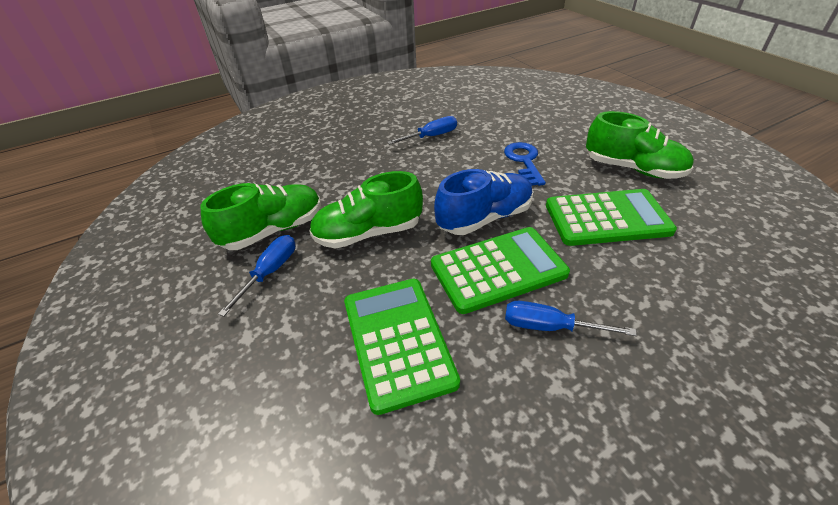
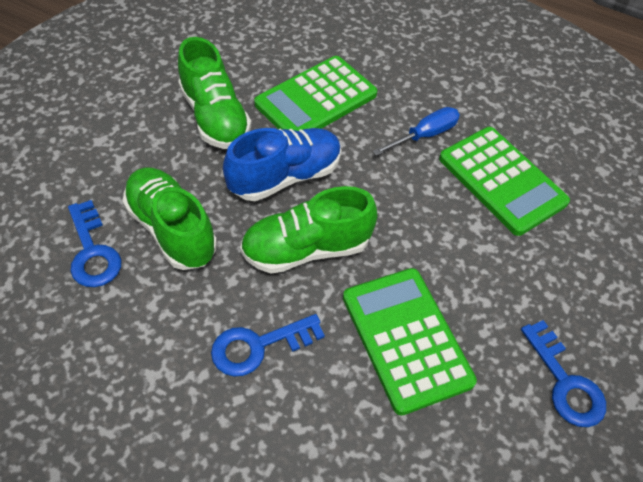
blue key: 1 -> 3
blue screwdriver: 3 -> 1

